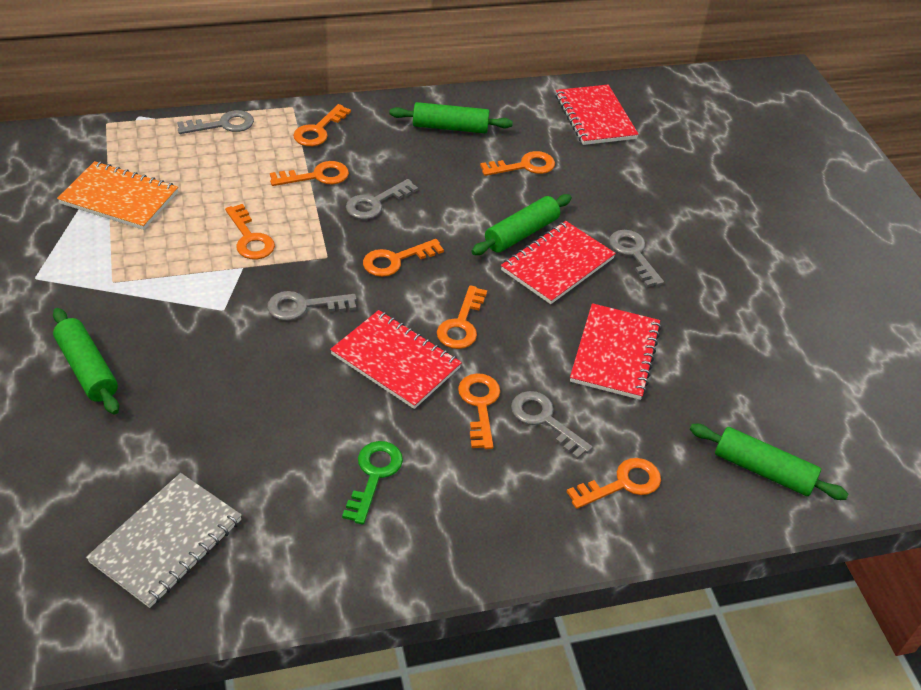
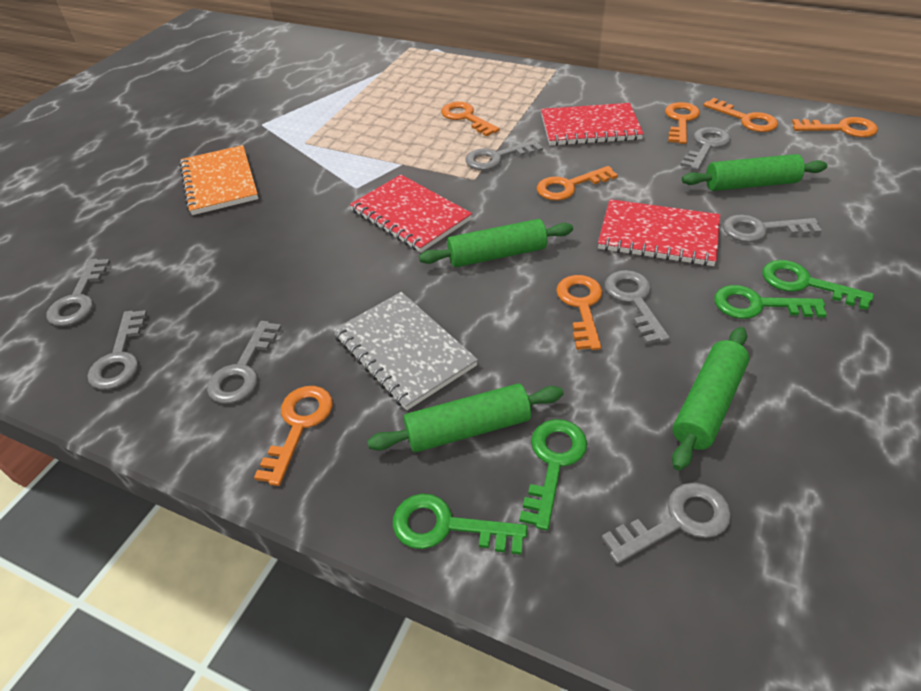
green key: 1 -> 4
grey key: 5 -> 8
orange key: 8 -> 7
red notebook: 4 -> 3

